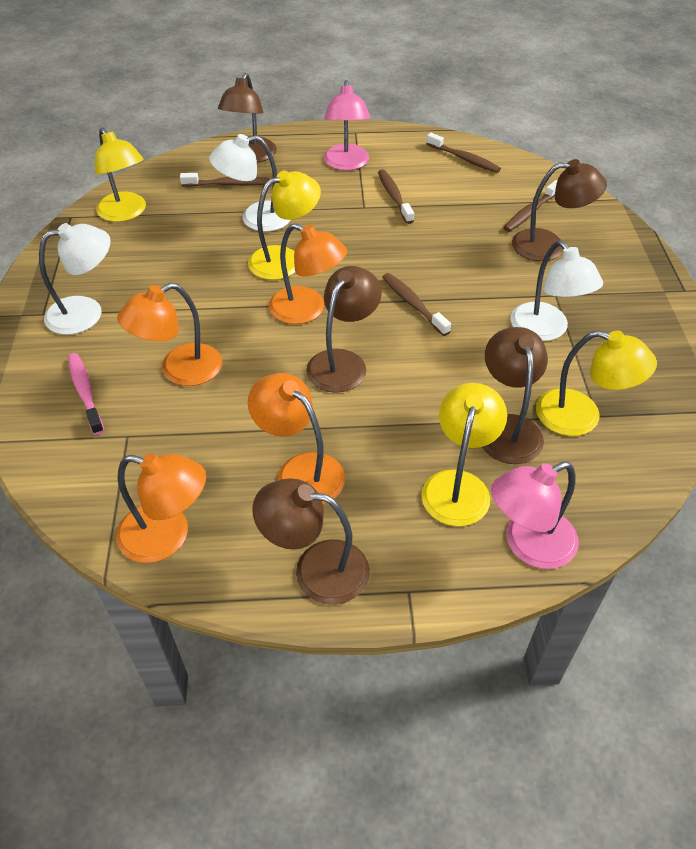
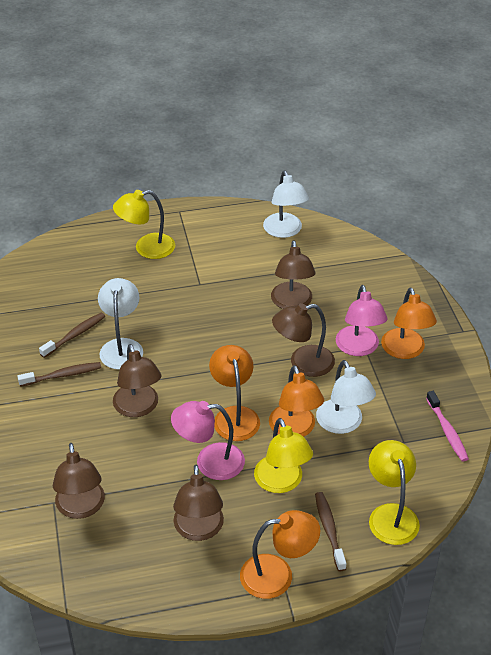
brown toothbrush: 5 -> 3
yellow lamp: 4 -> 3

